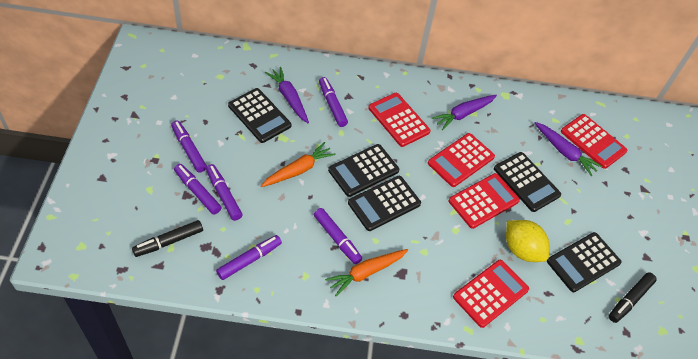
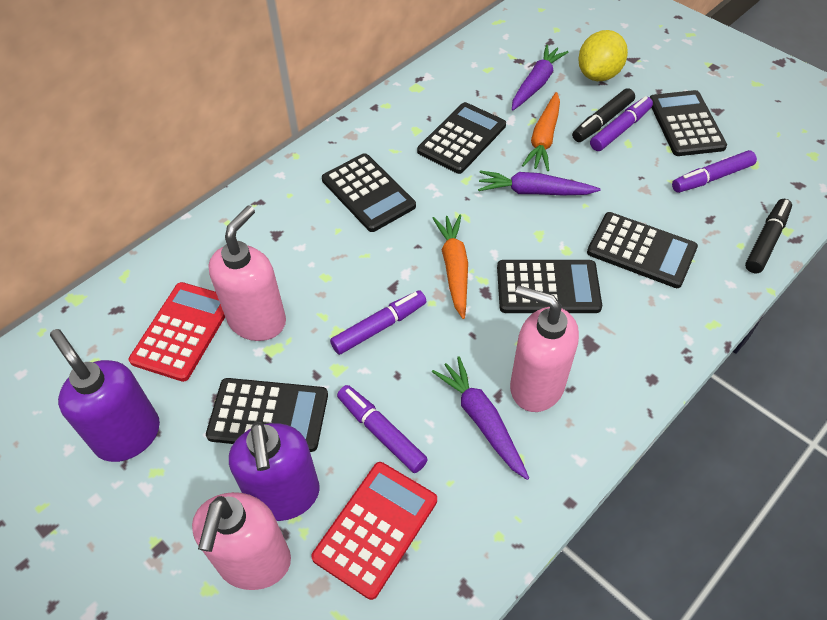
black calculator: 5 -> 6
pink soap dispenser: 0 -> 3
purple marker: 6 -> 4
purple soap dispenser: 0 -> 2
red calculator: 5 -> 2

